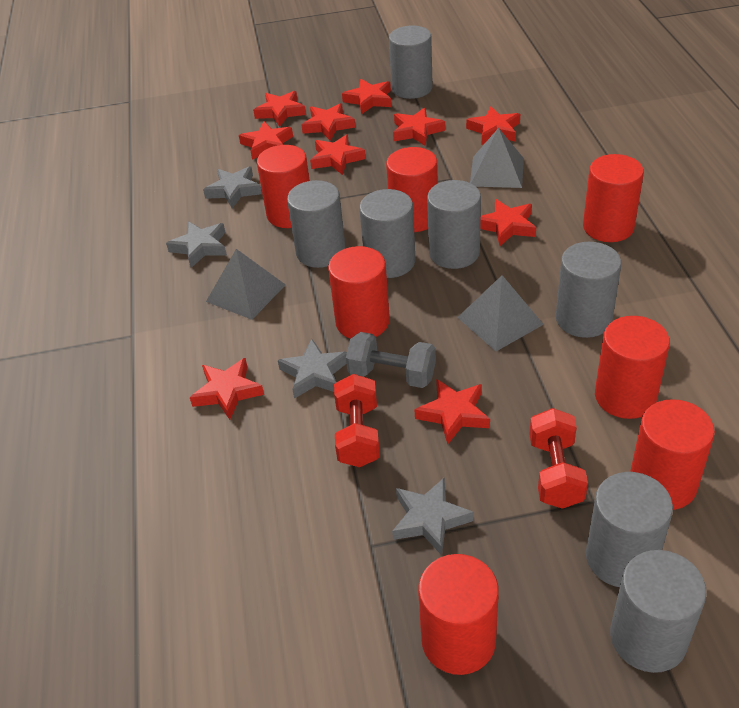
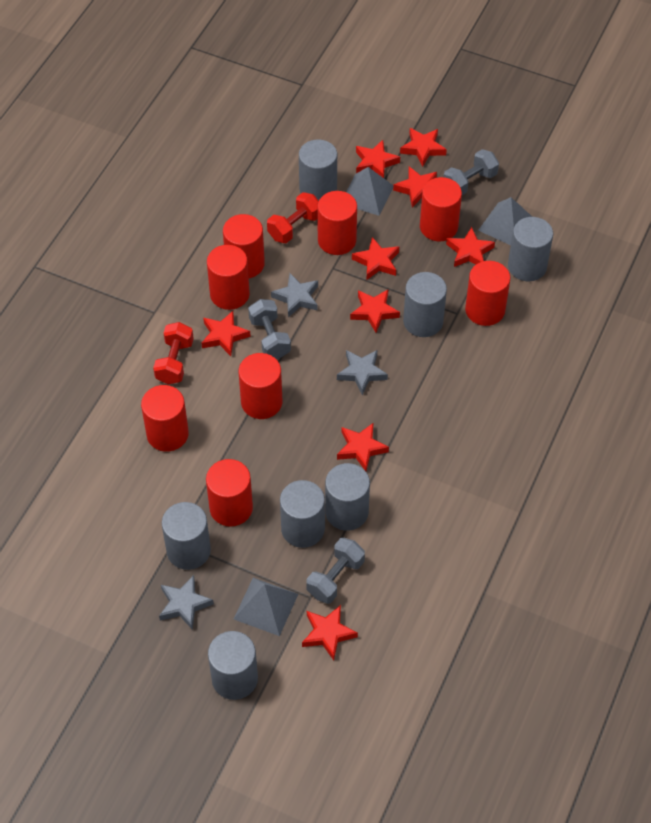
grey dumbbell: 1 -> 3
grey star: 4 -> 3
red cylinder: 7 -> 8
red star: 10 -> 9

